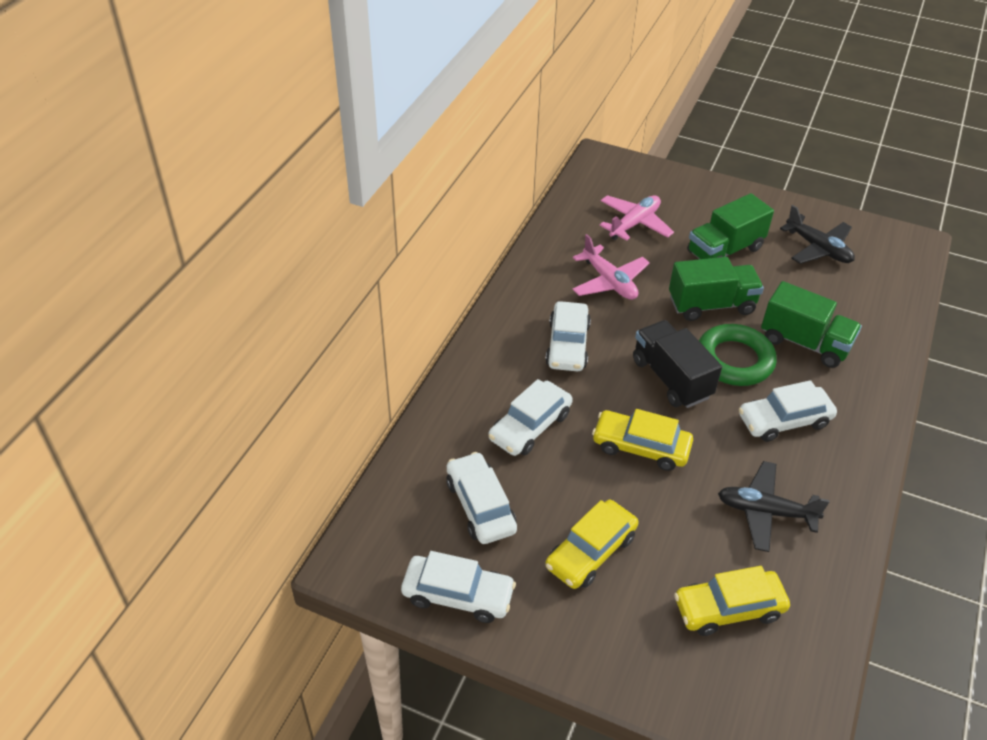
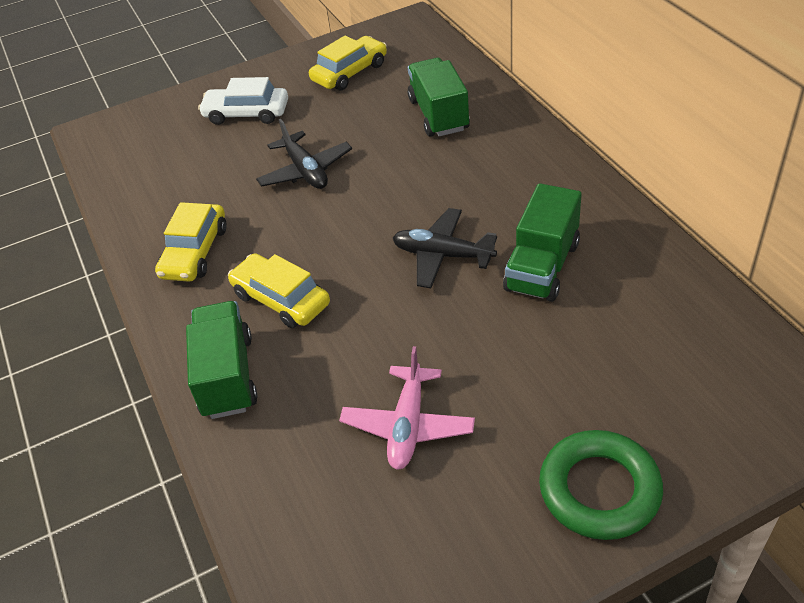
black truck: 1 -> 0
pink plane: 2 -> 1
white car: 5 -> 1

